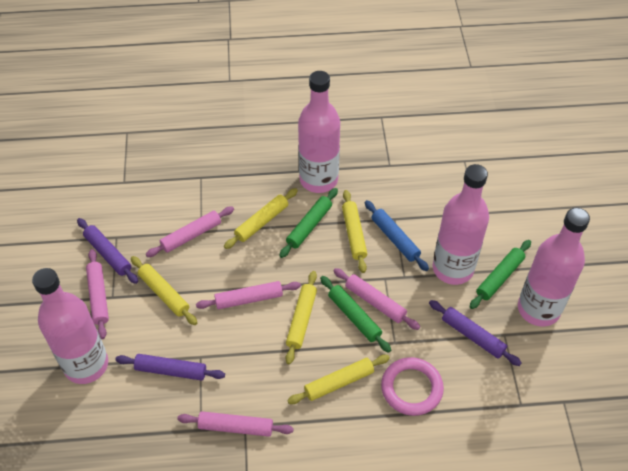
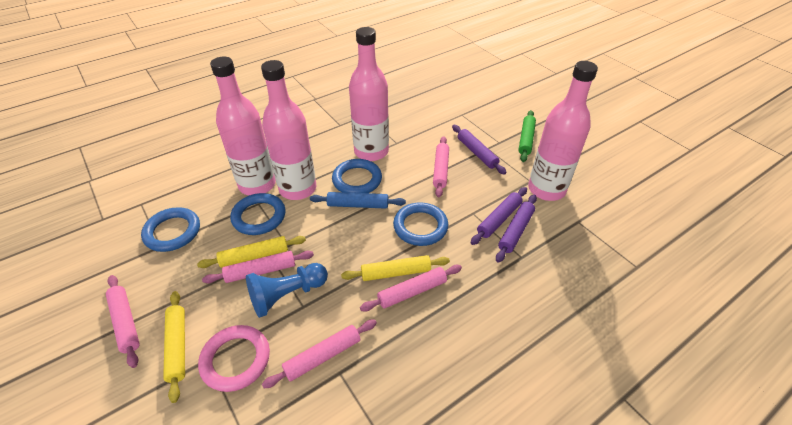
blue pawn: 0 -> 1
blue ring: 0 -> 4
green rolling pin: 3 -> 1
yellow rolling pin: 5 -> 3

